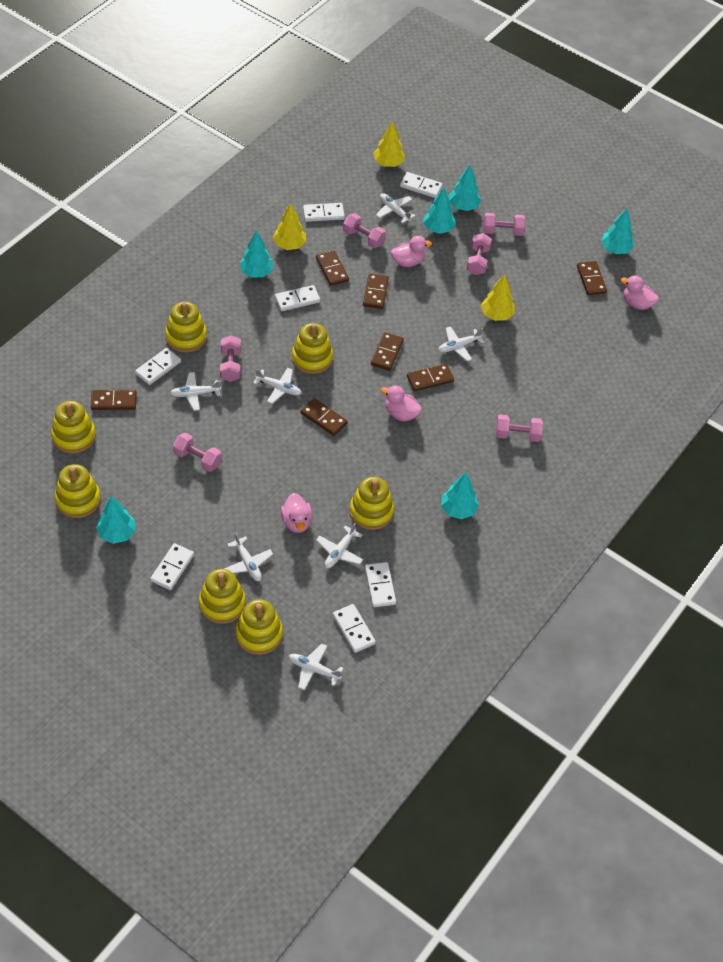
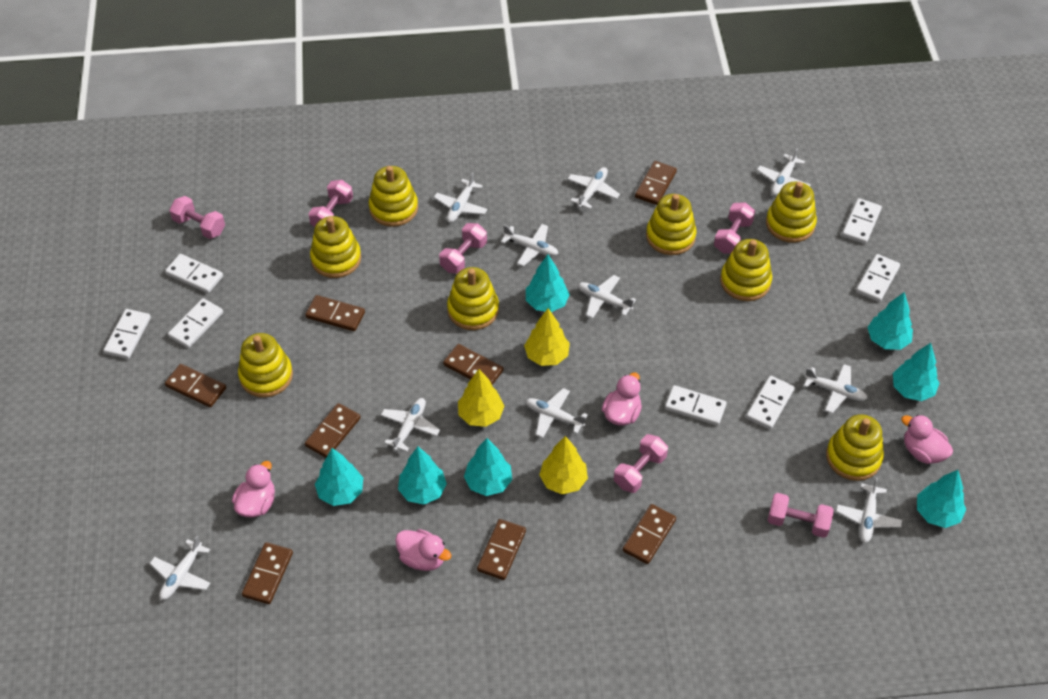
brown domino: 7 -> 8
turquoise tree: 6 -> 7
white plane: 7 -> 10
yellow stacking toy: 7 -> 8

